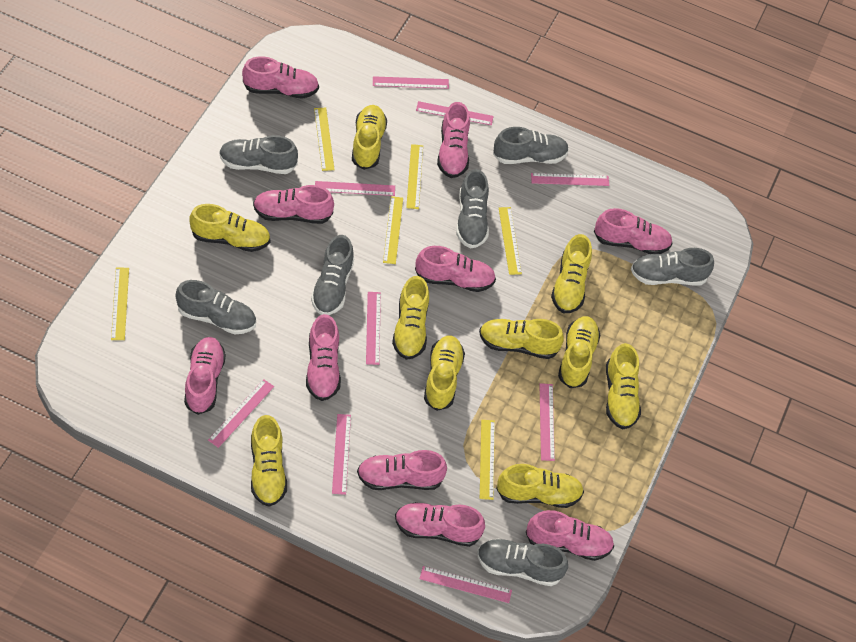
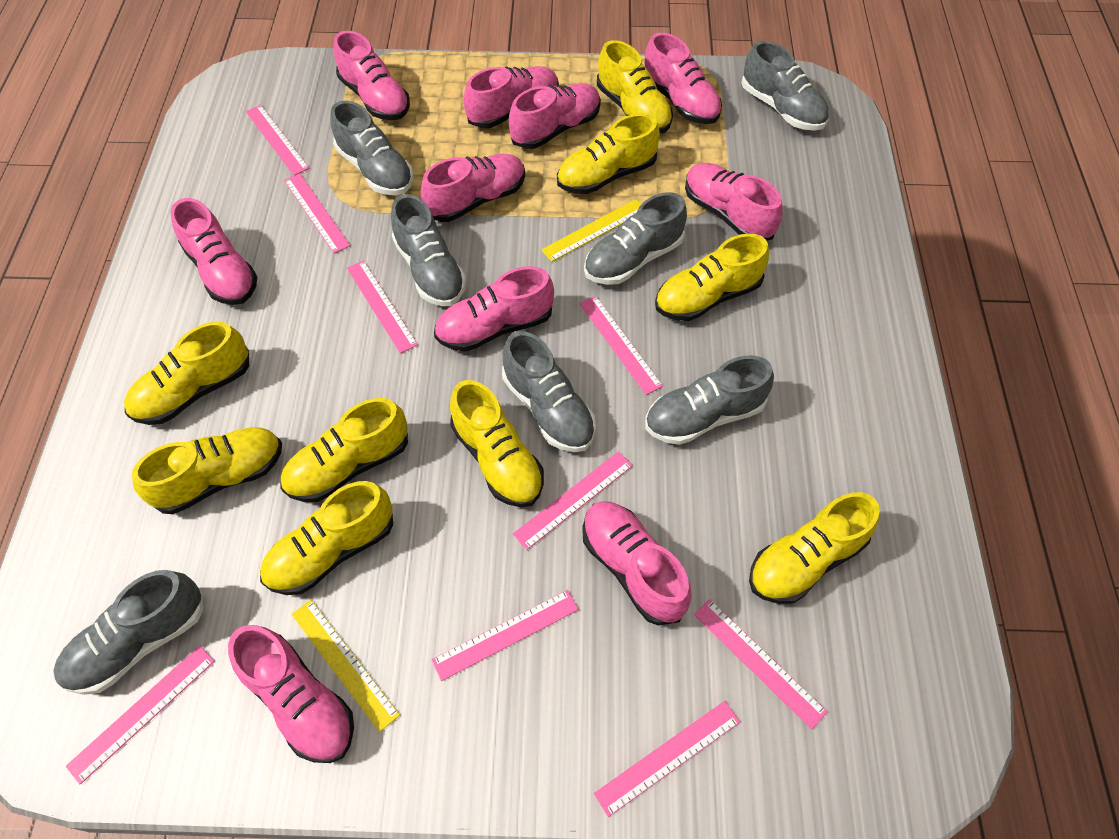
yellow ruler: 6 -> 2
yellow shoe: 10 -> 9

